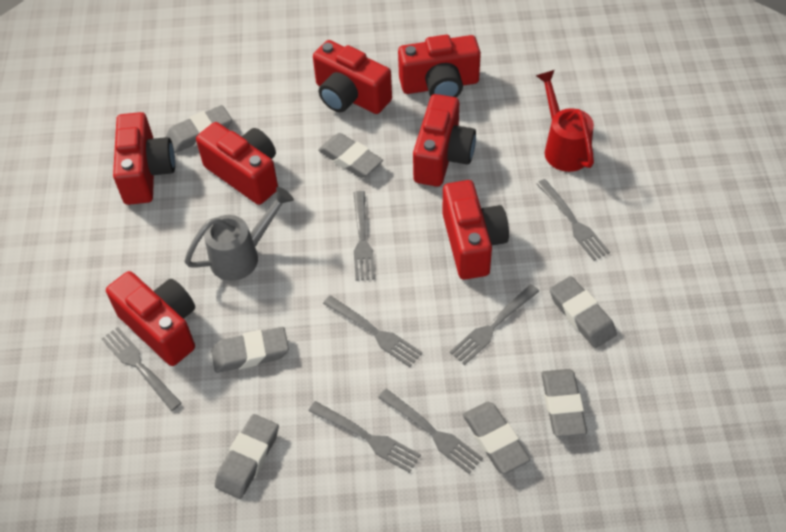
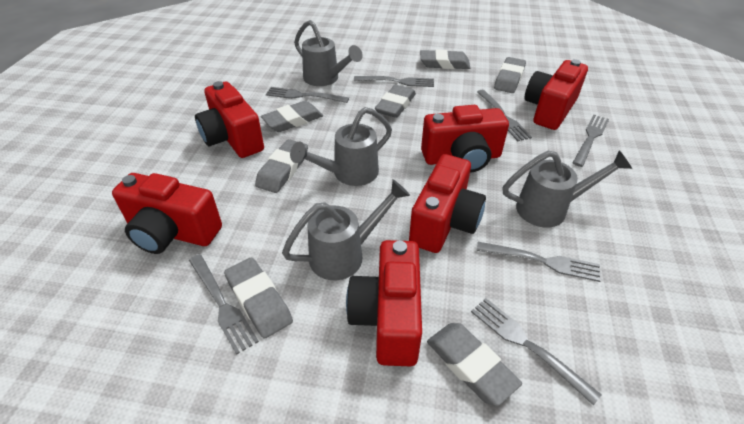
grey watering can: 1 -> 4
red camera: 7 -> 6
red watering can: 1 -> 0

